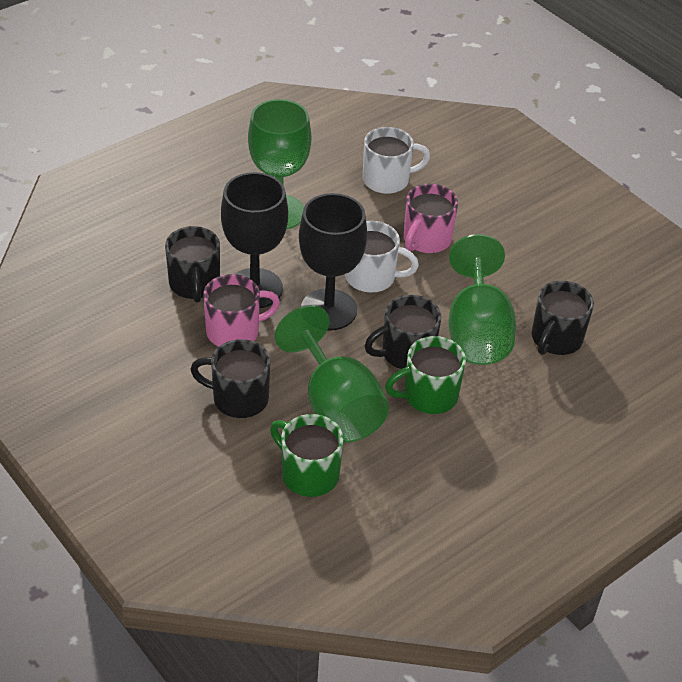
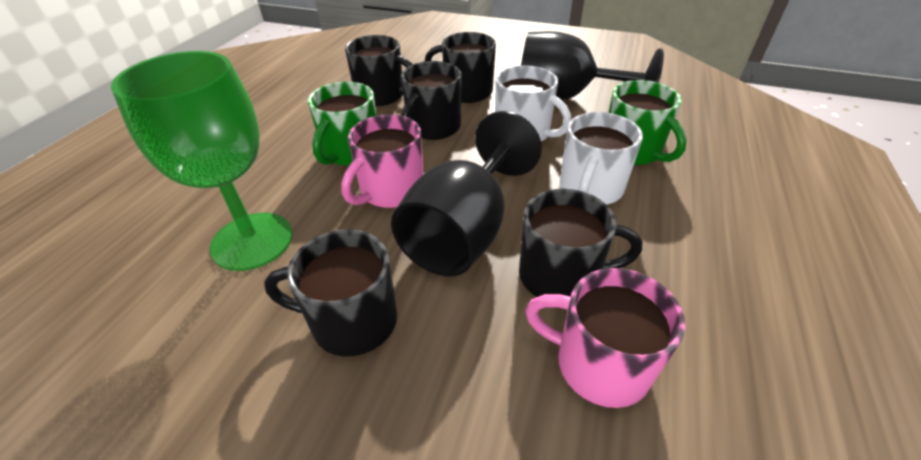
black mug: 4 -> 5
green goblet: 3 -> 1

